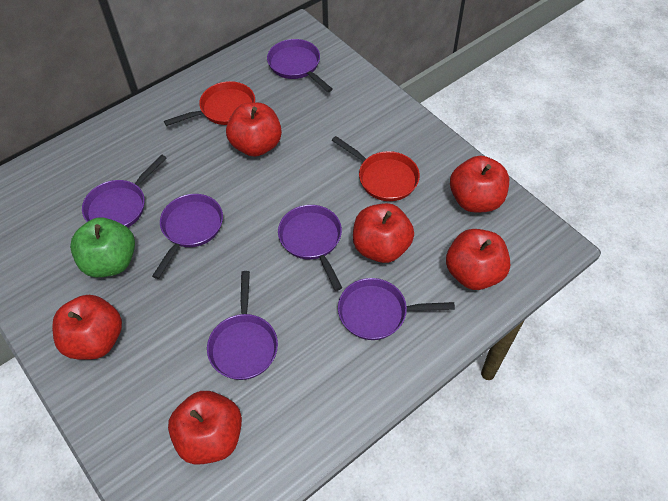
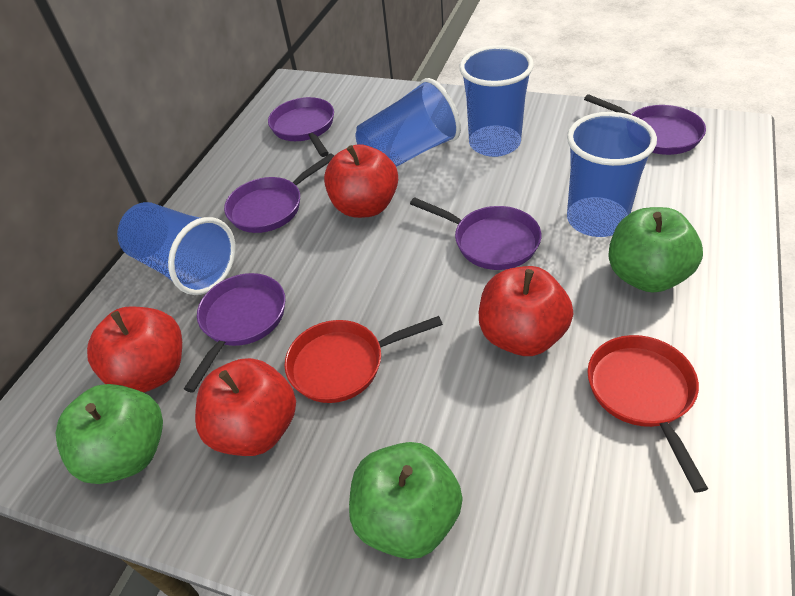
blue cup: 0 -> 4
green apple: 1 -> 3
purple pan: 6 -> 5
red apple: 6 -> 4

